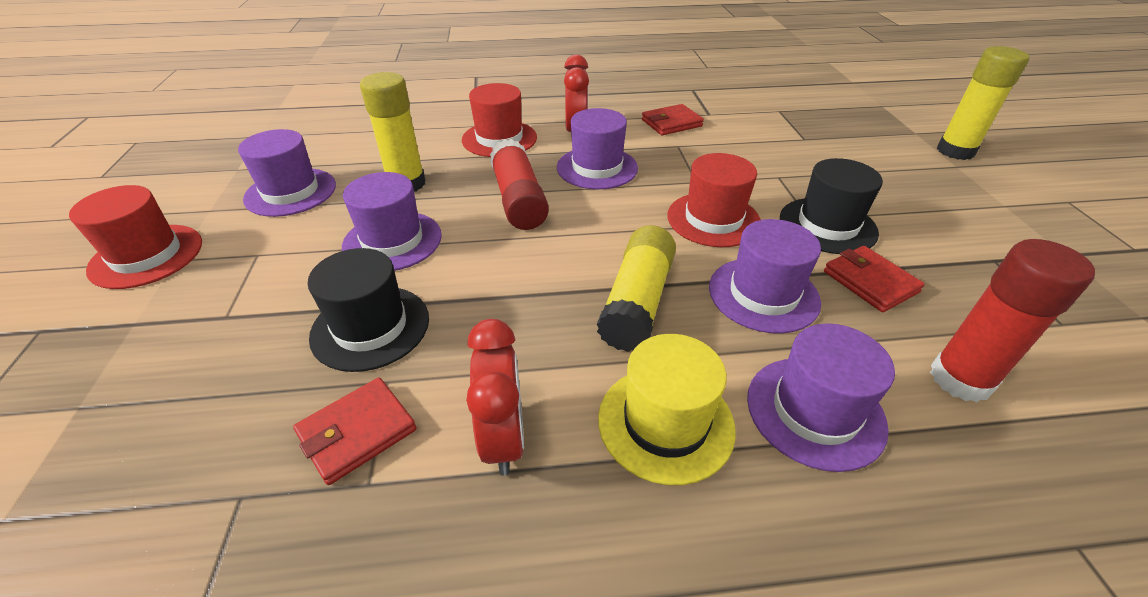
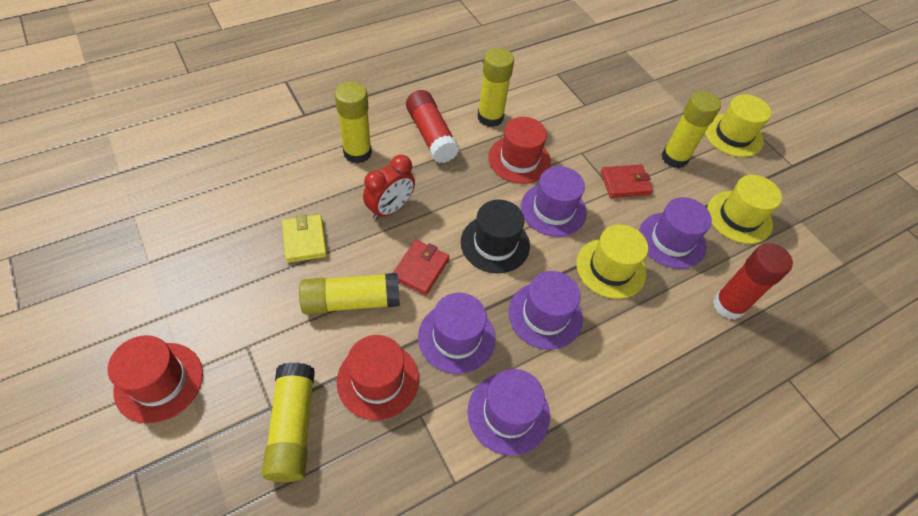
black hat: 2 -> 1
red clock: 2 -> 1
red wallet: 3 -> 2
yellow glue stick: 3 -> 5
yellow hat: 1 -> 3
yellow wallet: 0 -> 1

